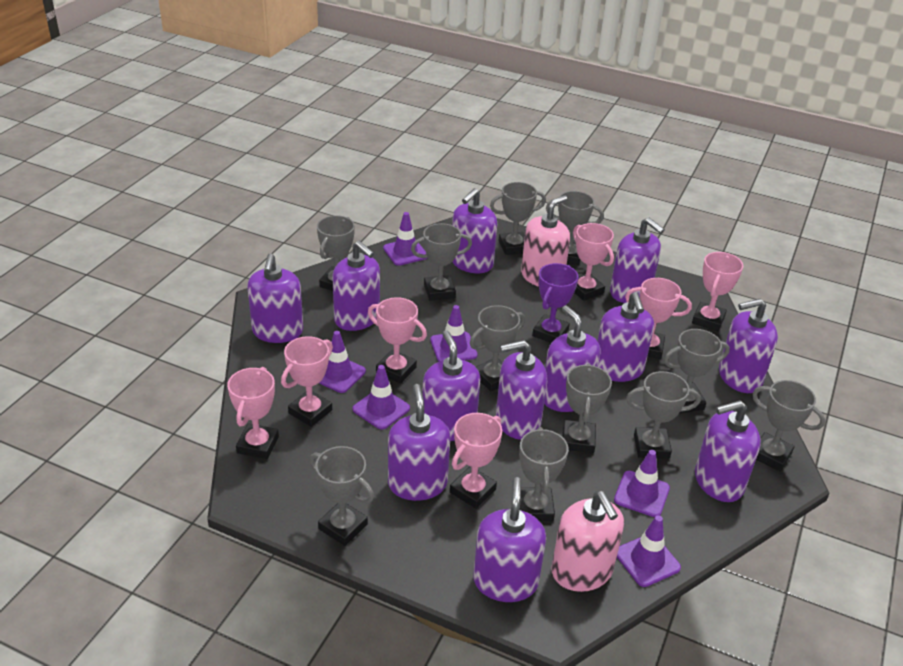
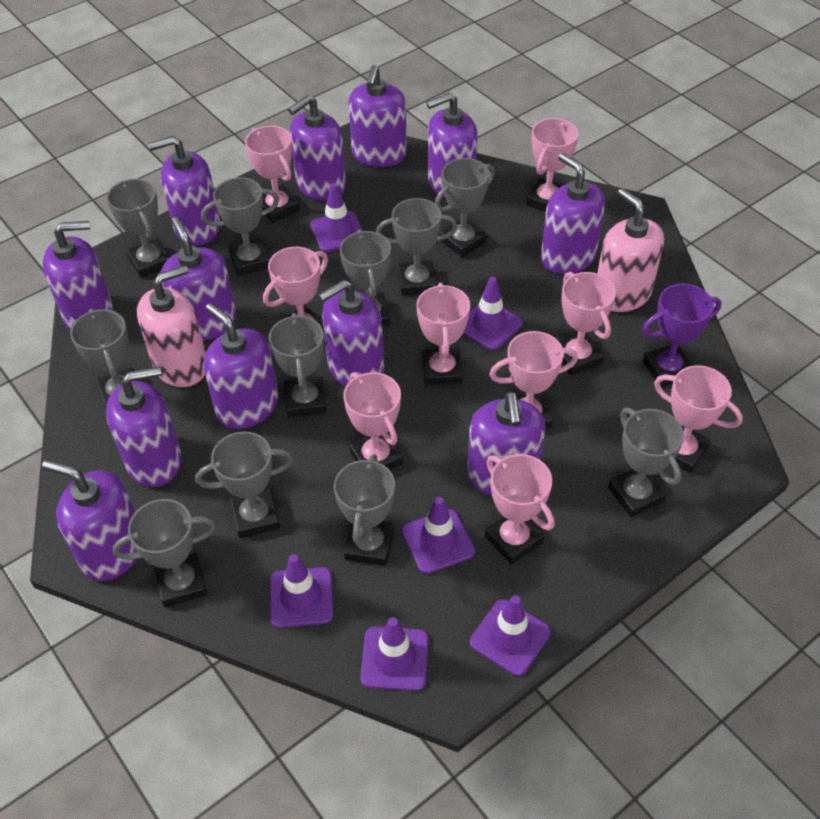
pink trophy: 7 -> 9

